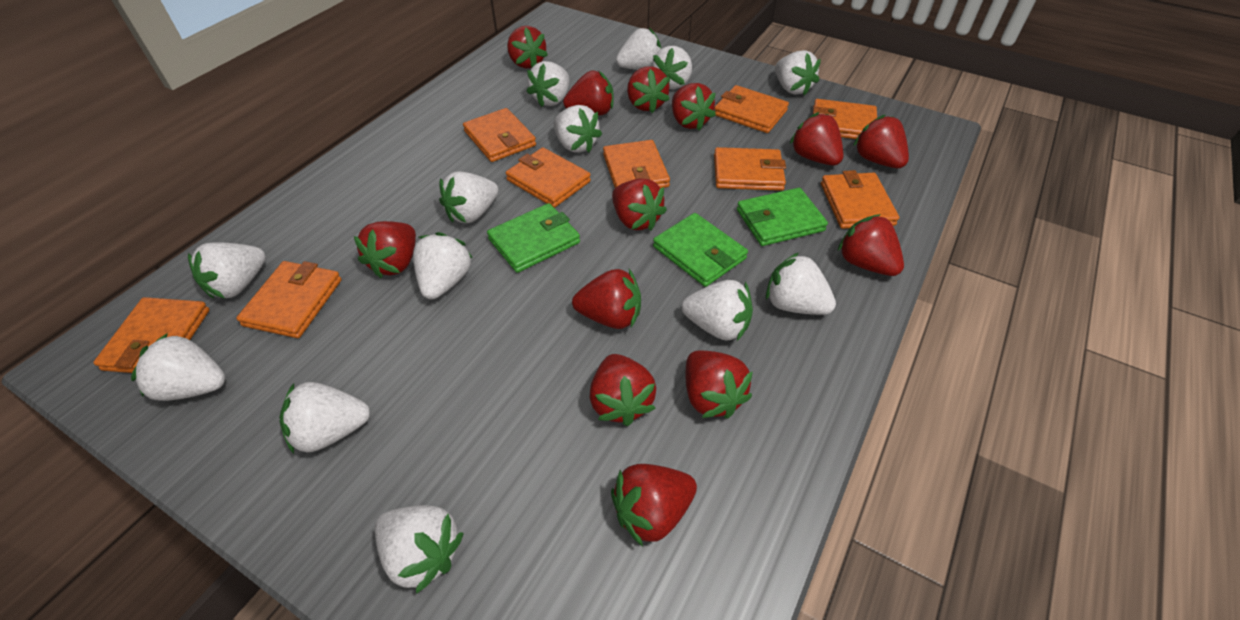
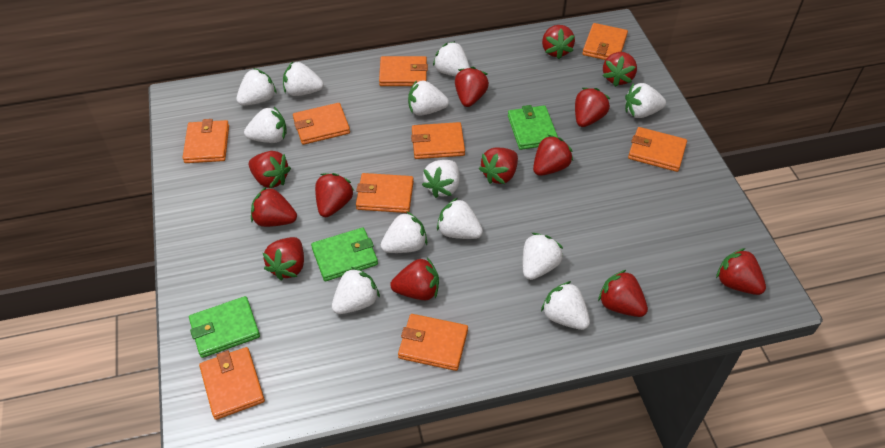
white strawberry: 13 -> 12

